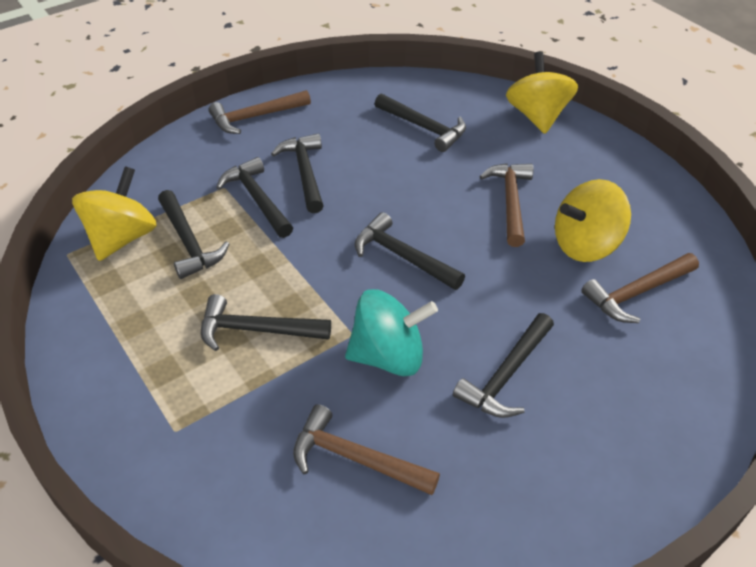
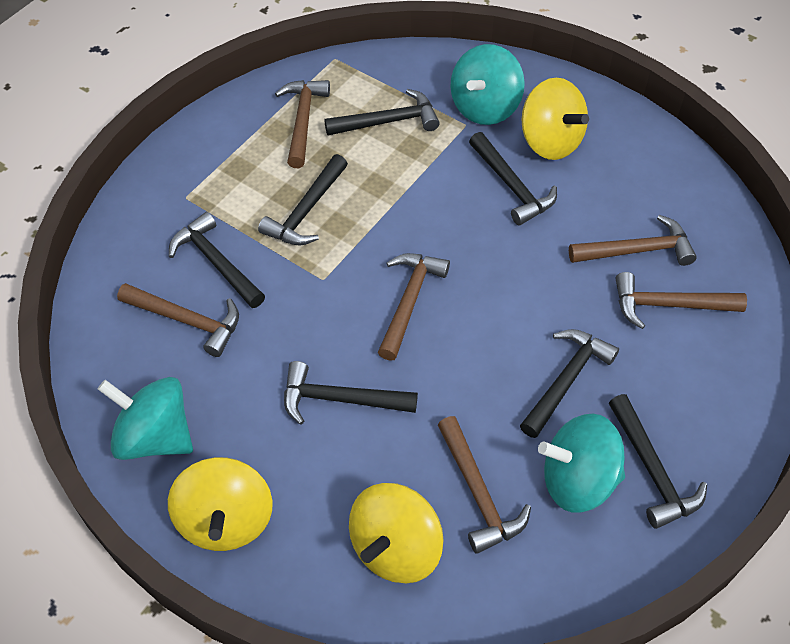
brown hammer: 4 -> 6
turquoise spinning top: 1 -> 3

